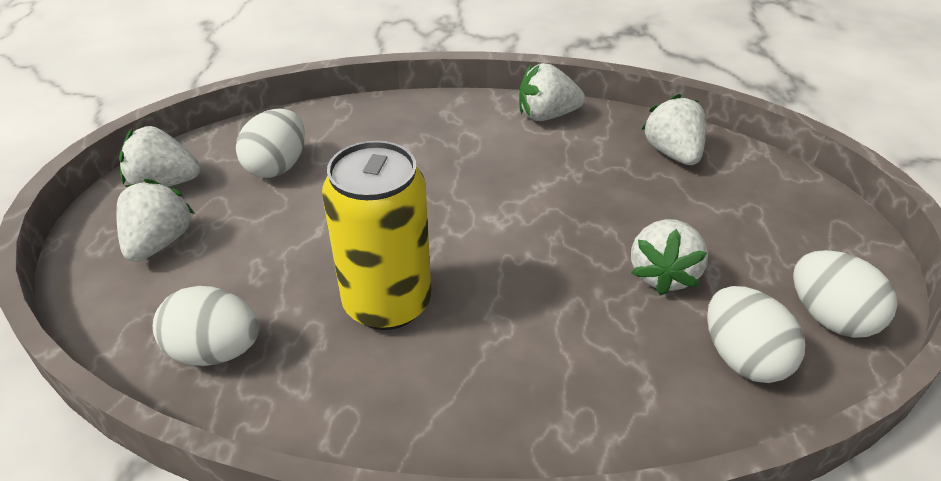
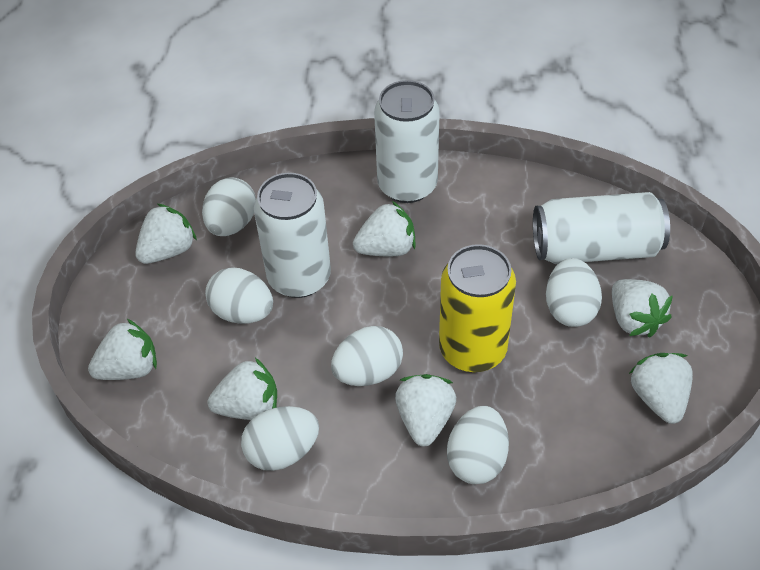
white can: 0 -> 3
white egg: 4 -> 6
white strawberry: 5 -> 7

